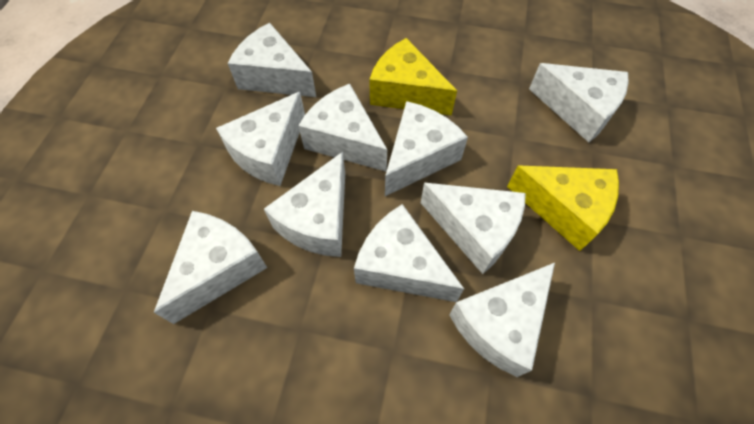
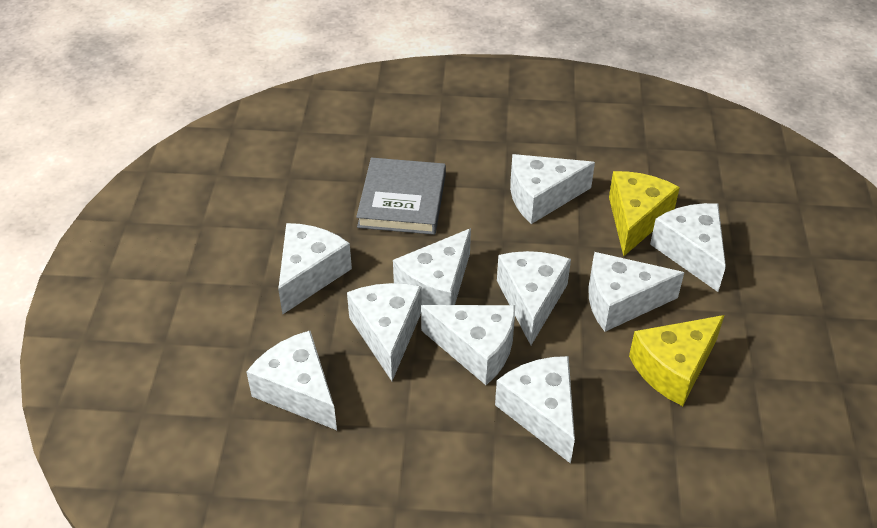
grey book: 0 -> 1

